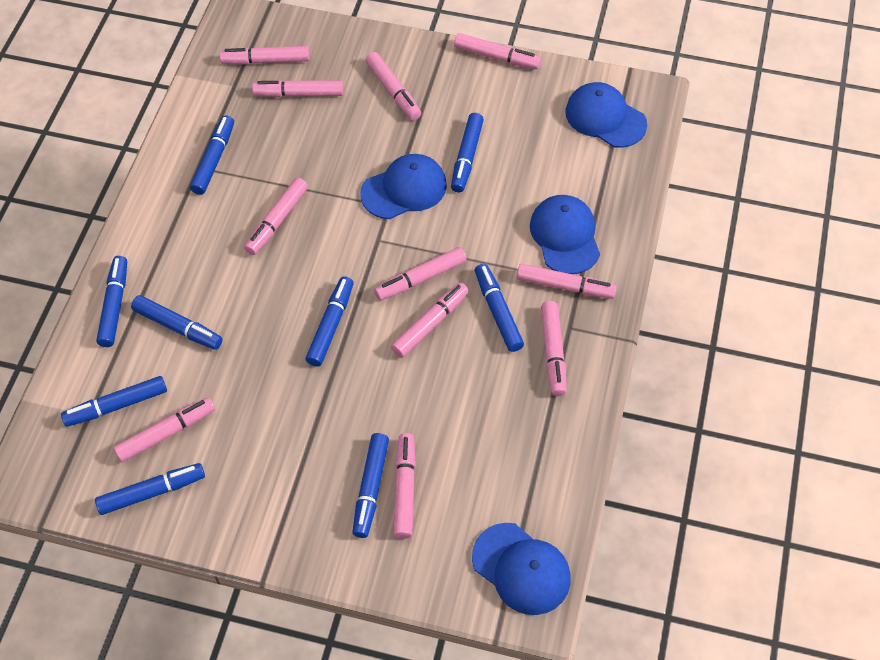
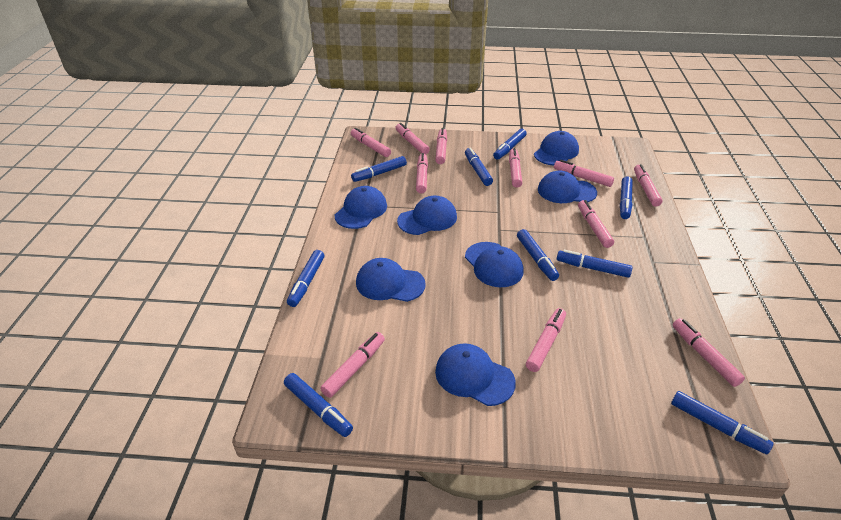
blue cap: 4 -> 7

